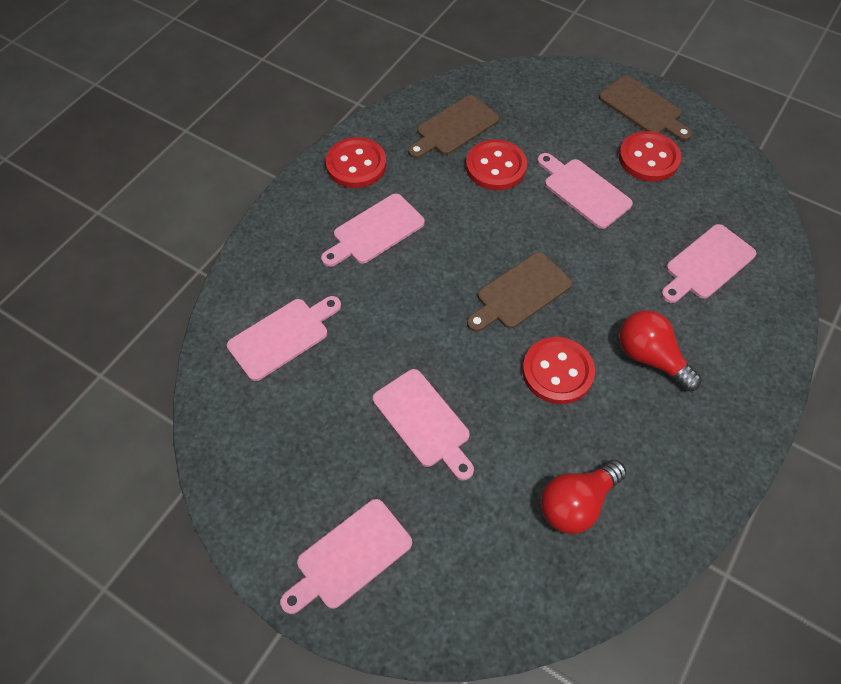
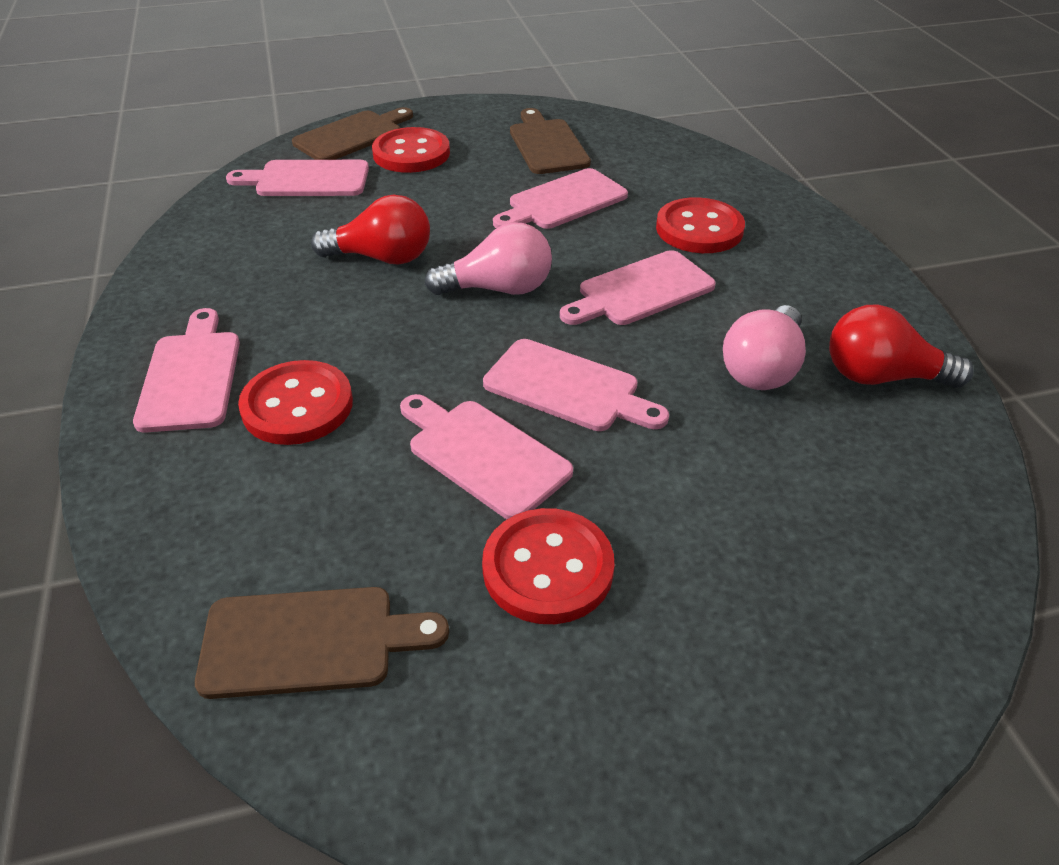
pink light bulb: 0 -> 2

